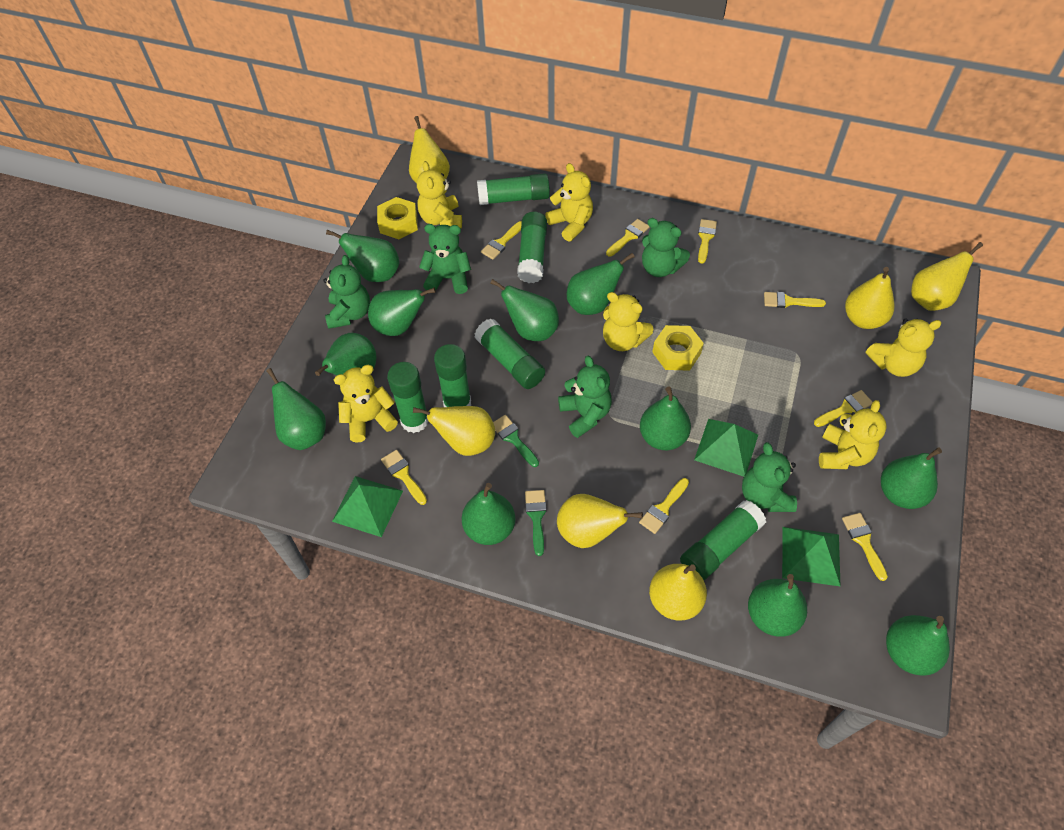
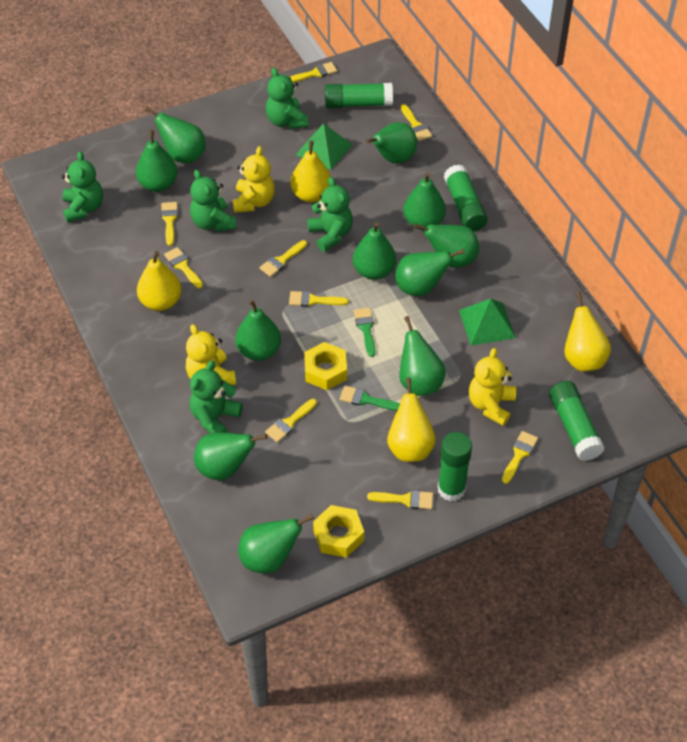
green glue stick: 6 -> 4
green pyramid: 3 -> 2
yellow brush: 8 -> 9
yellow pear: 6 -> 4
yellow teddy bear: 6 -> 3

